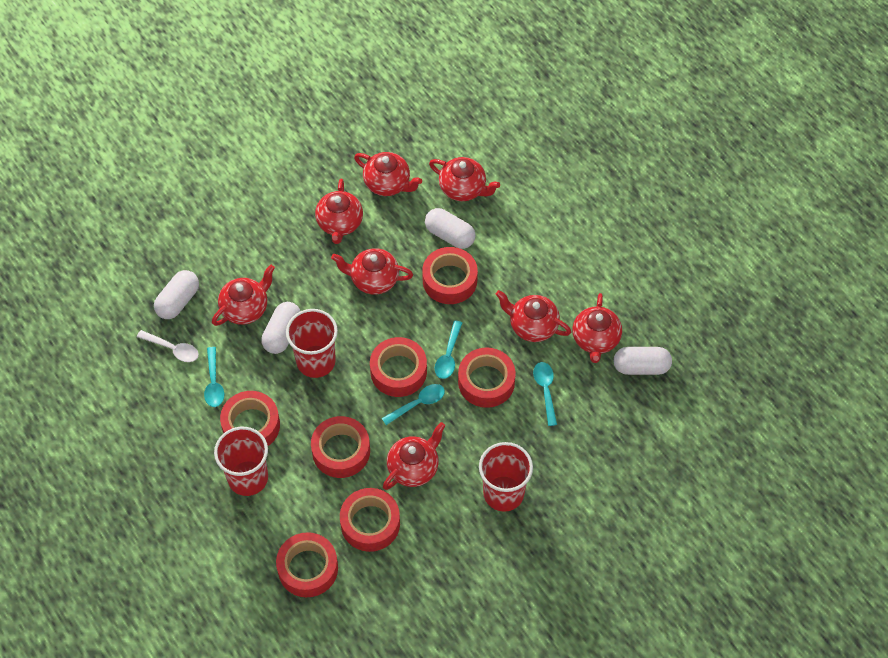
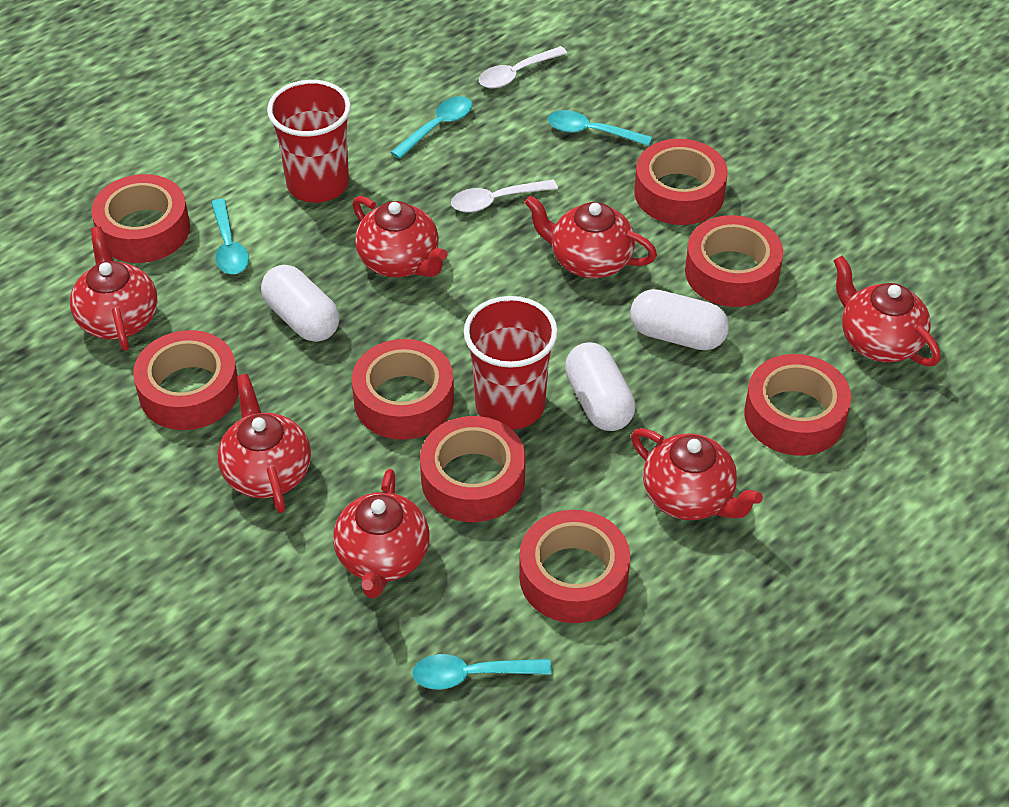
red cup: 3 -> 2
red tape: 7 -> 8
red teapot: 8 -> 7
white capsule: 4 -> 3
white spoon: 1 -> 2

